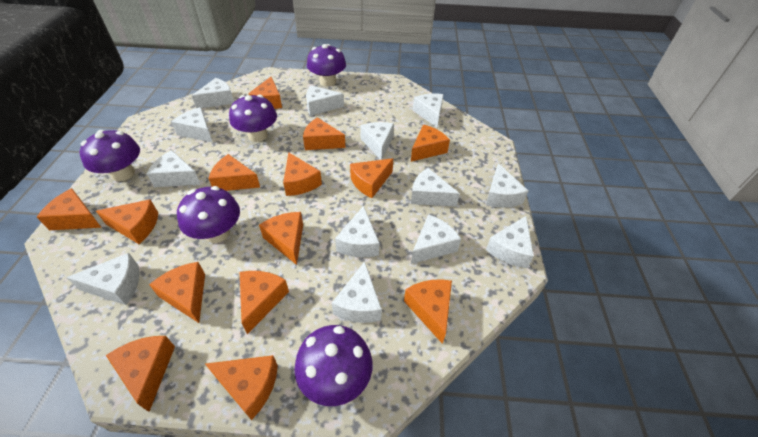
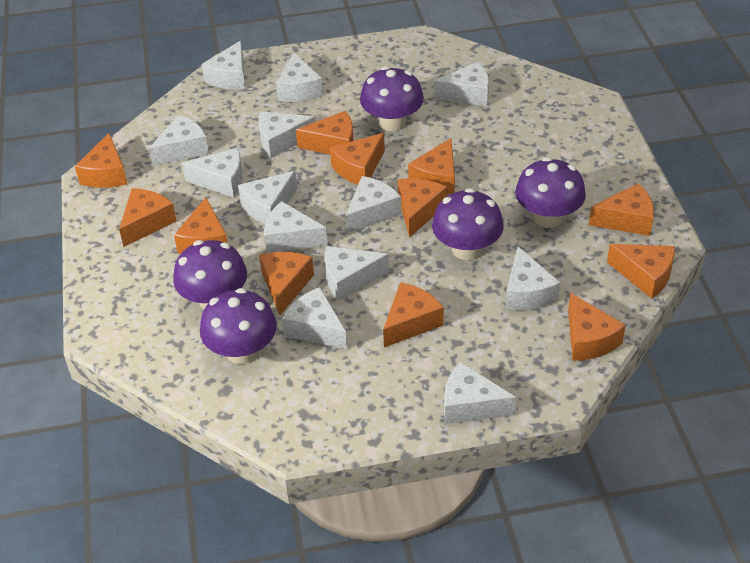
orange cheese: 14 -> 12

